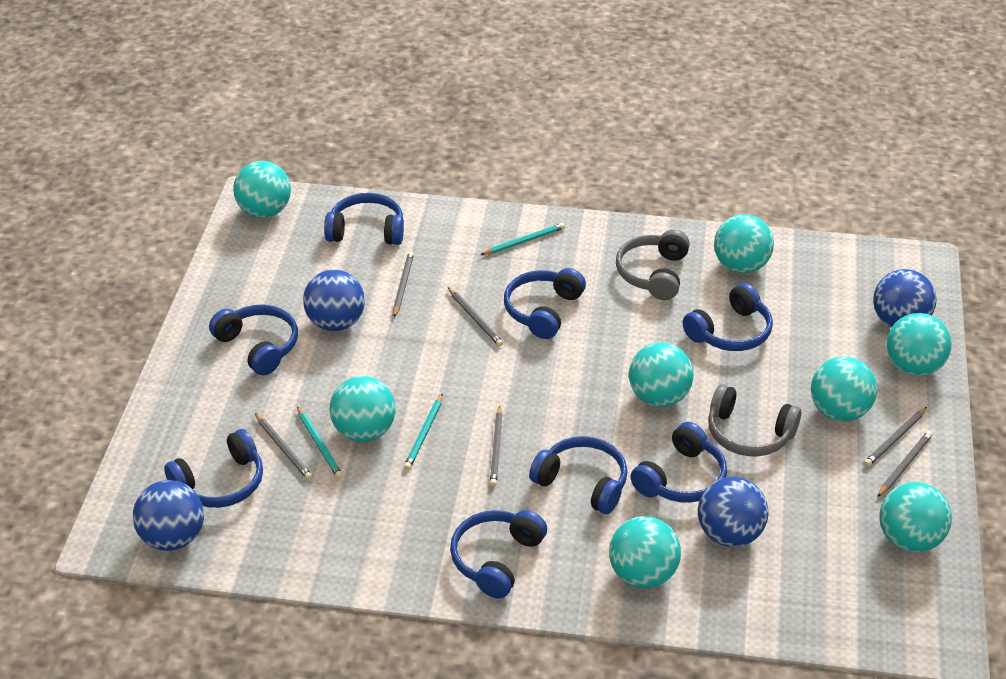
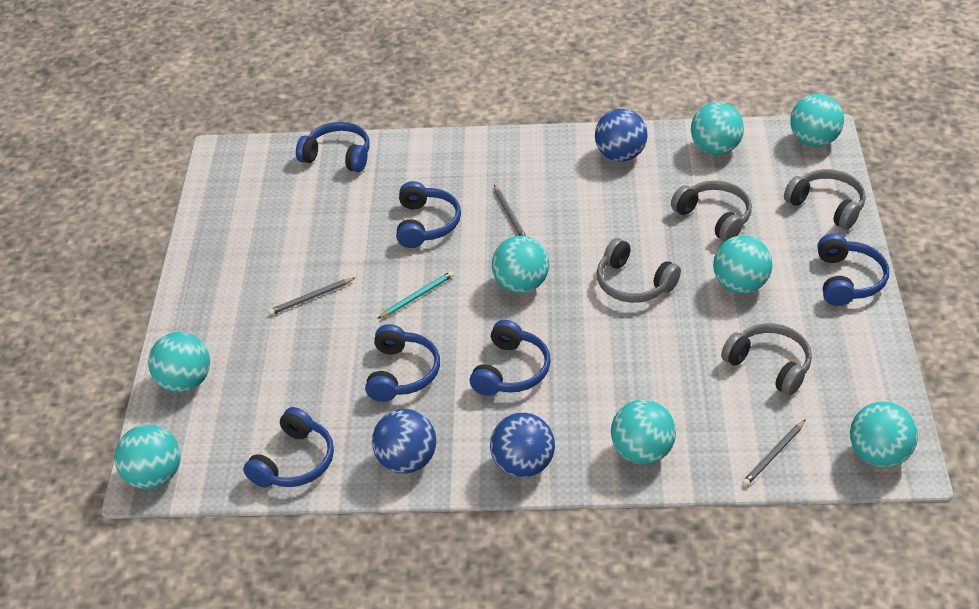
blue ball: 4 -> 3
blue headphones: 8 -> 6
grey headphones: 2 -> 4
grey pencil: 6 -> 3
turquoise pencil: 3 -> 1

